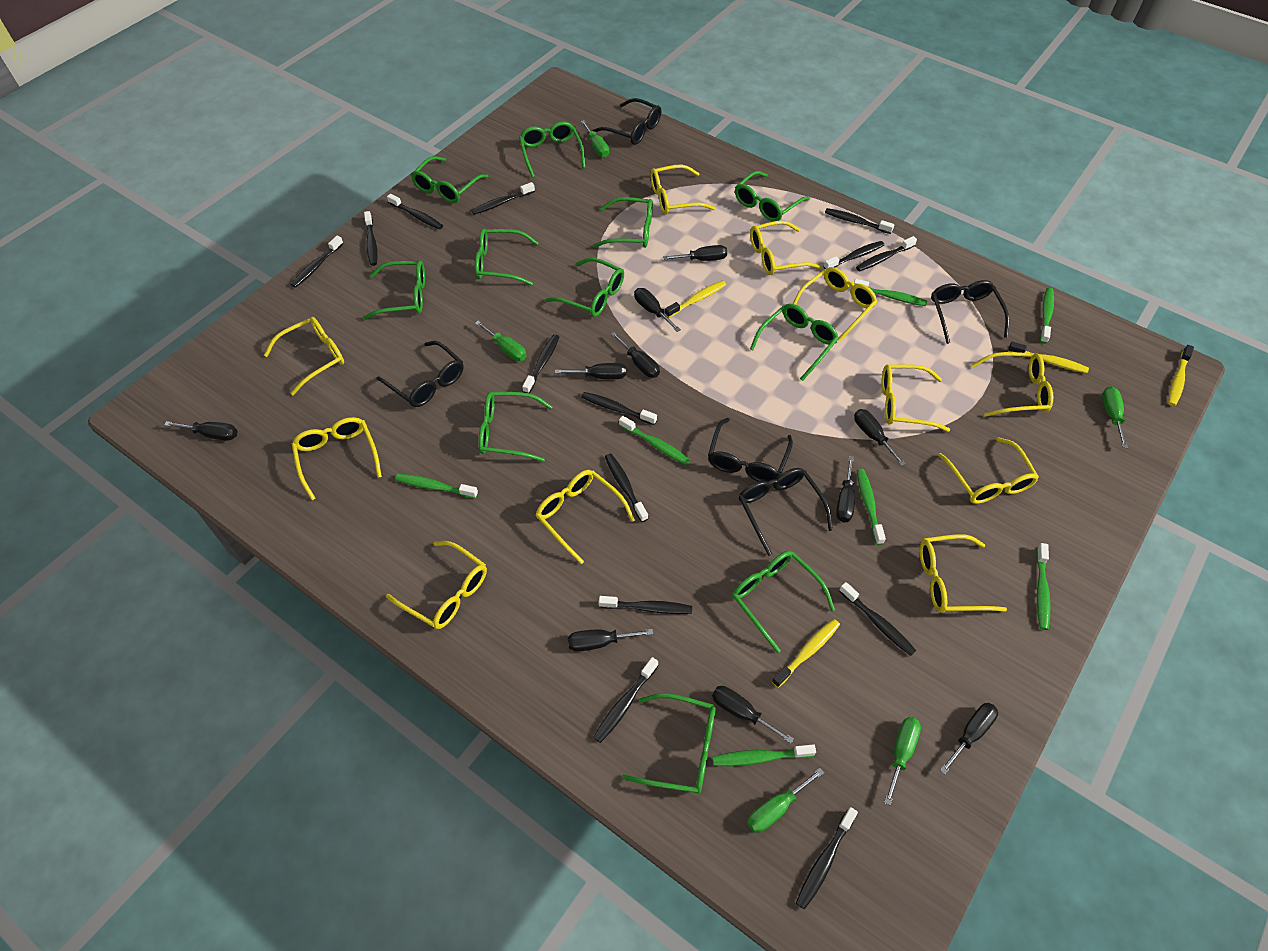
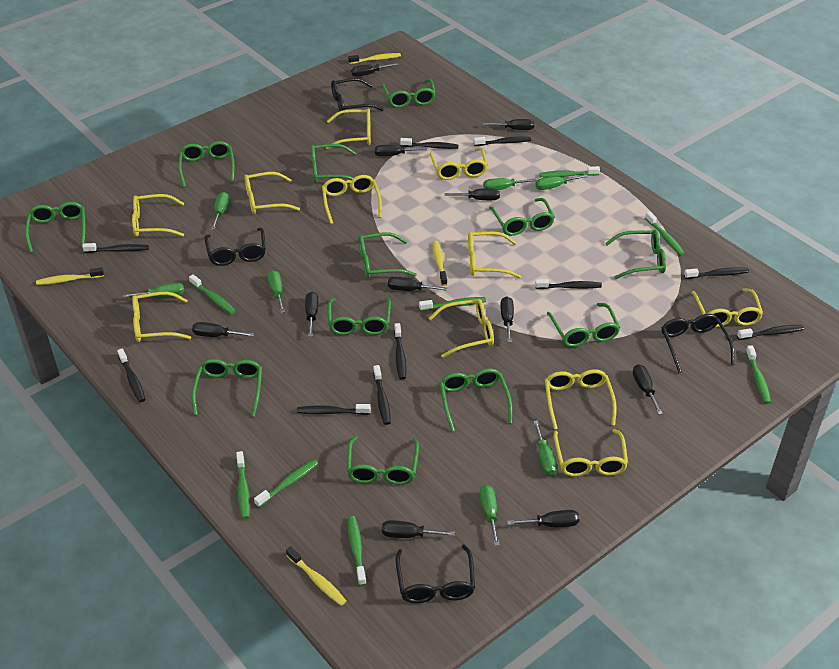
black glasses: 5 -> 4
black screwdriver: 10 -> 11
black toothbrush: 14 -> 10
green glasses: 11 -> 12
green screwdriver: 5 -> 7
green toothbrush: 7 -> 8

